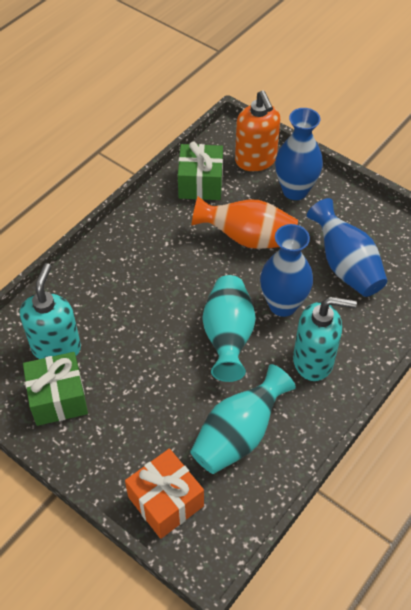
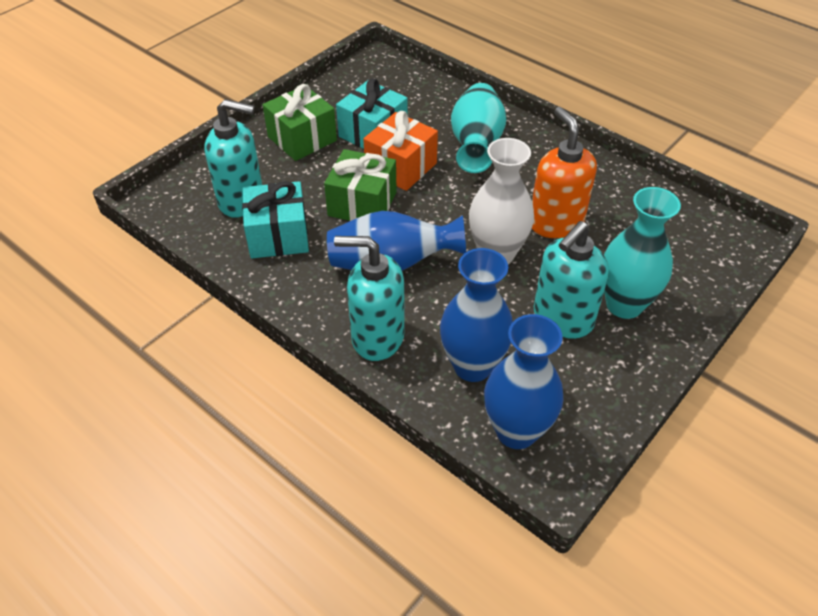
orange vase: 1 -> 0
turquoise gift: 0 -> 2
turquoise soap dispenser: 2 -> 3
white vase: 0 -> 1

